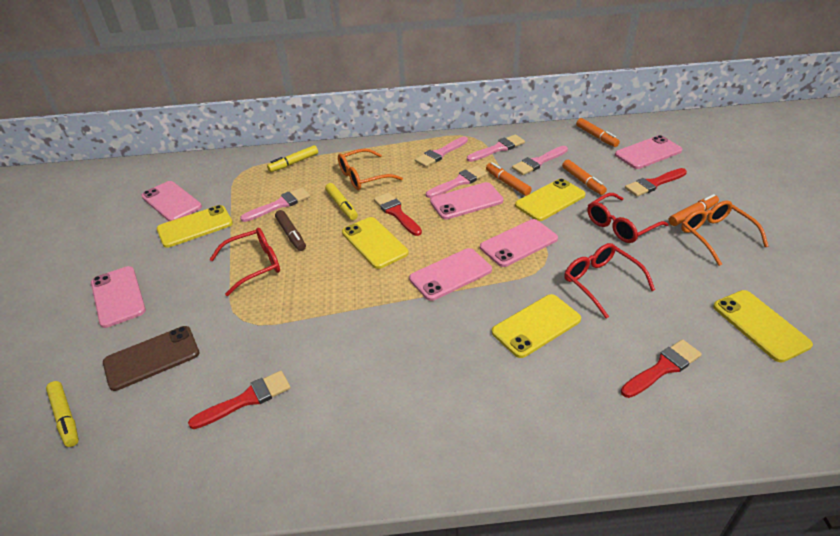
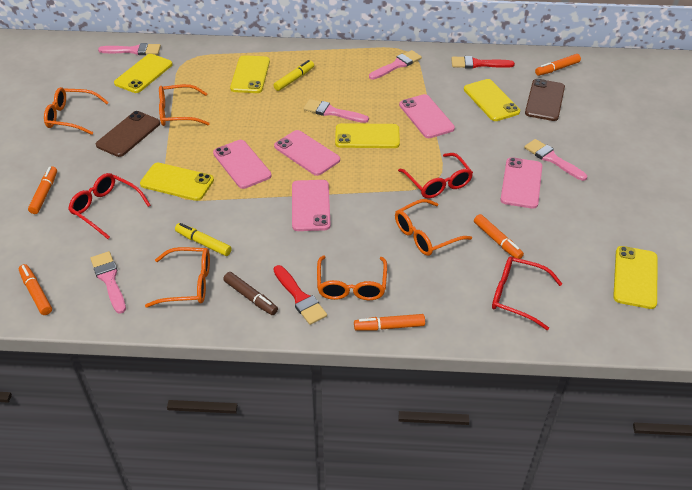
brown phone: 1 -> 2
orange glasses: 2 -> 5
orange marker: 4 -> 5
pink phone: 6 -> 5
red brush: 4 -> 2
yellow marker: 3 -> 2
yellow phone: 5 -> 6

